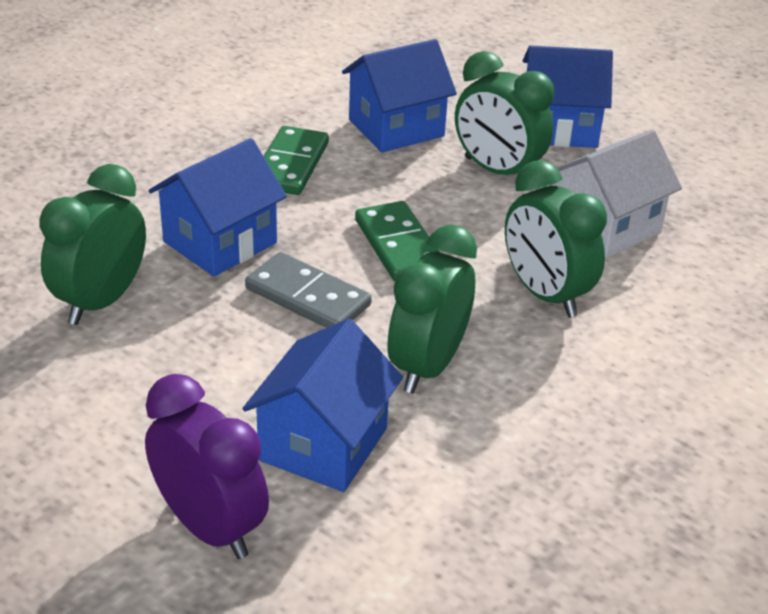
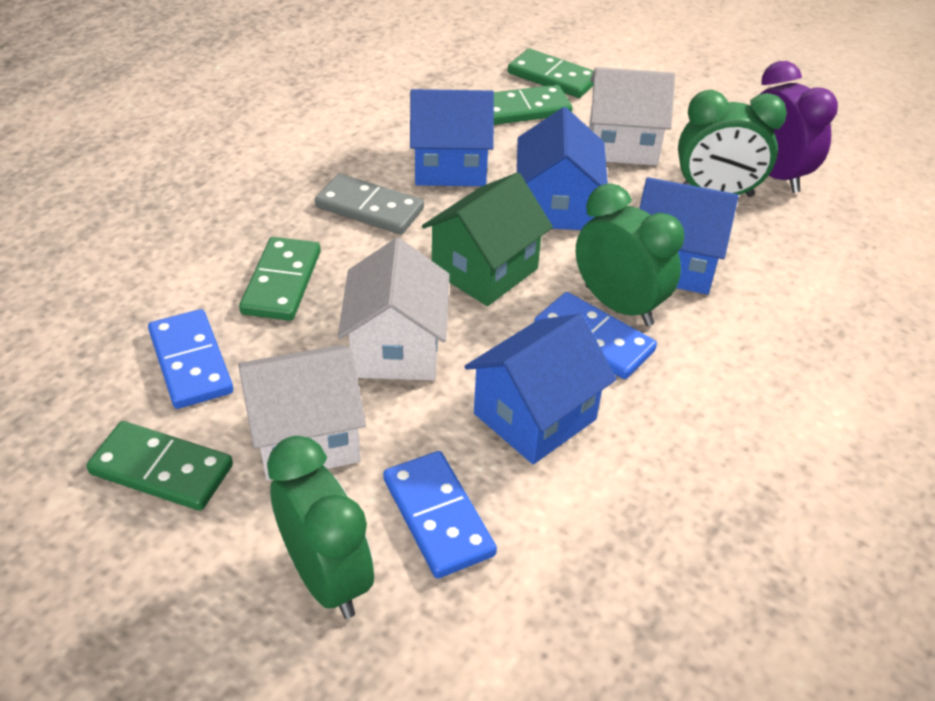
blue domino: 0 -> 3
green clock: 4 -> 3
green domino: 2 -> 4
green house: 0 -> 1
white house: 1 -> 3

